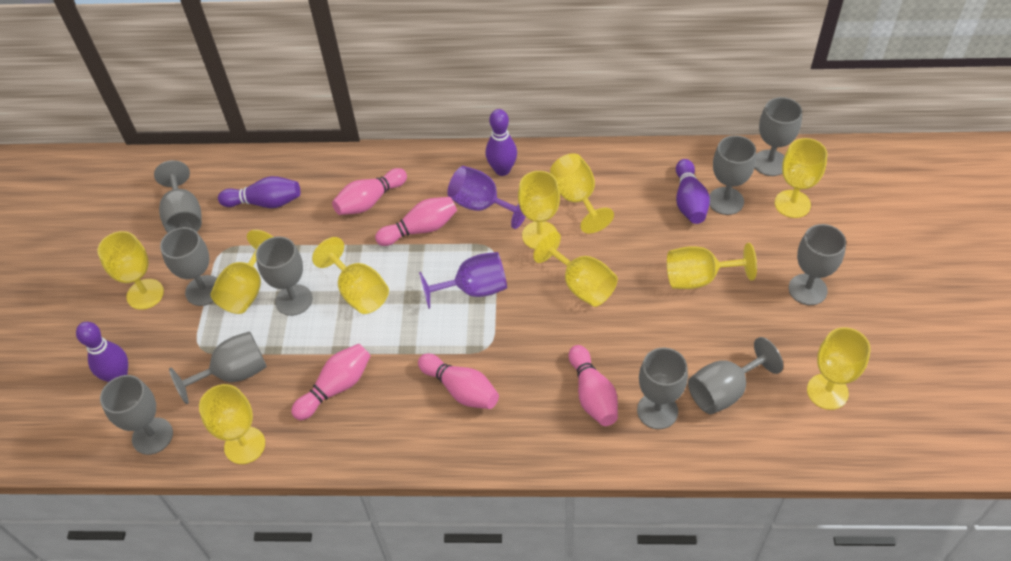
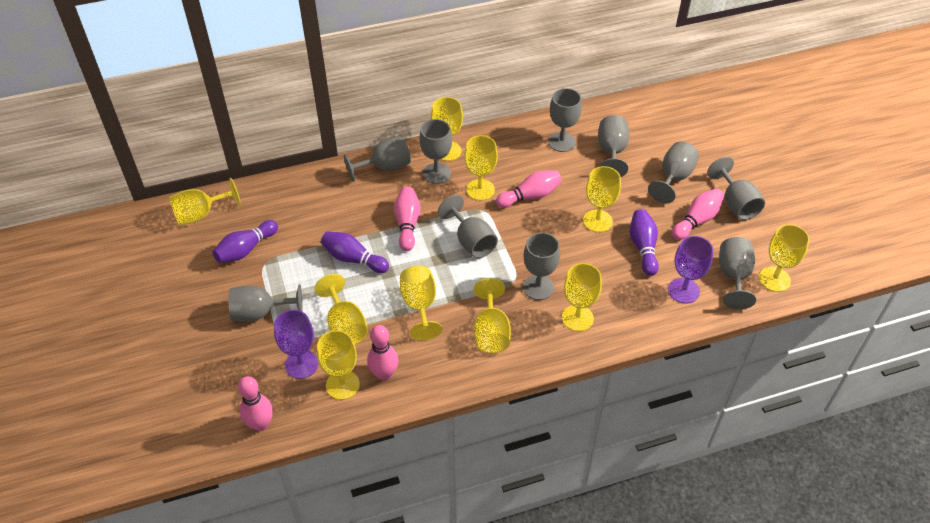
purple bowling pin: 4 -> 3

